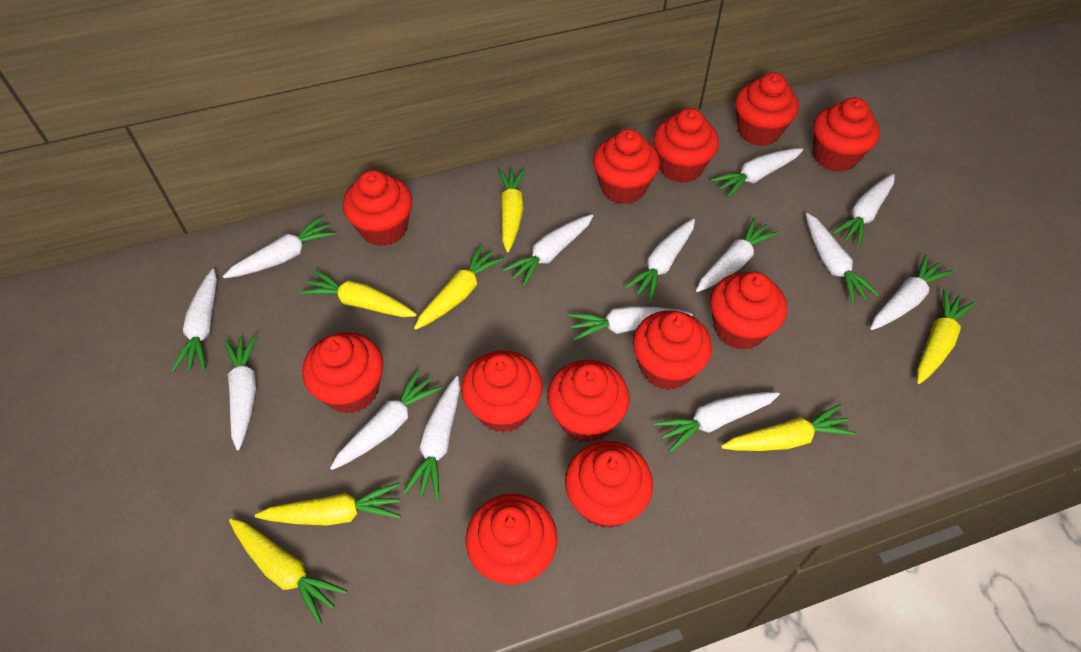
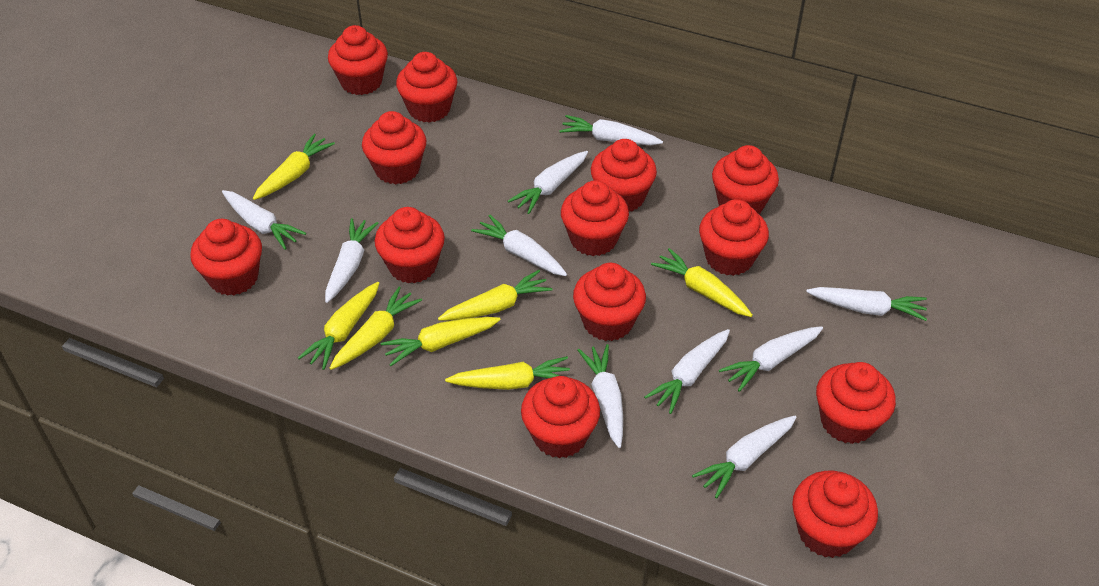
red cupcake: 12 -> 13
white carrot: 14 -> 10

